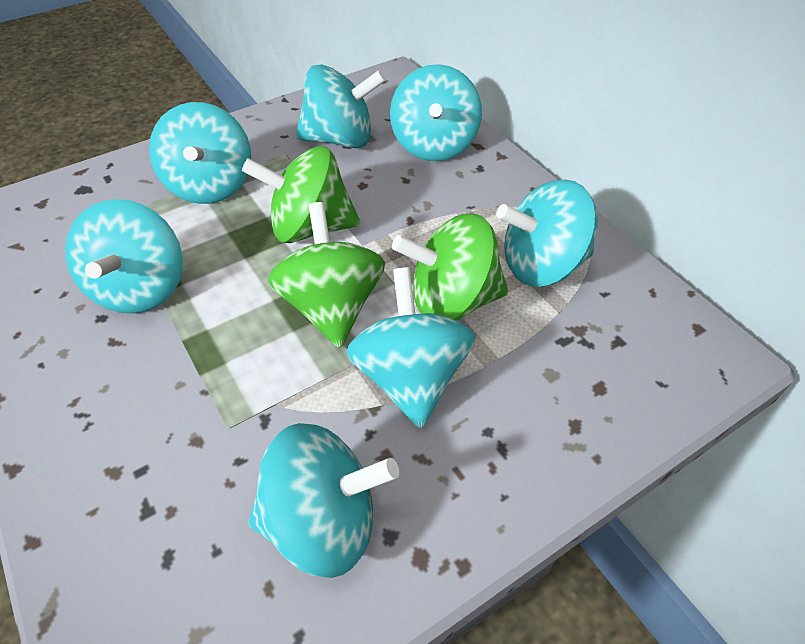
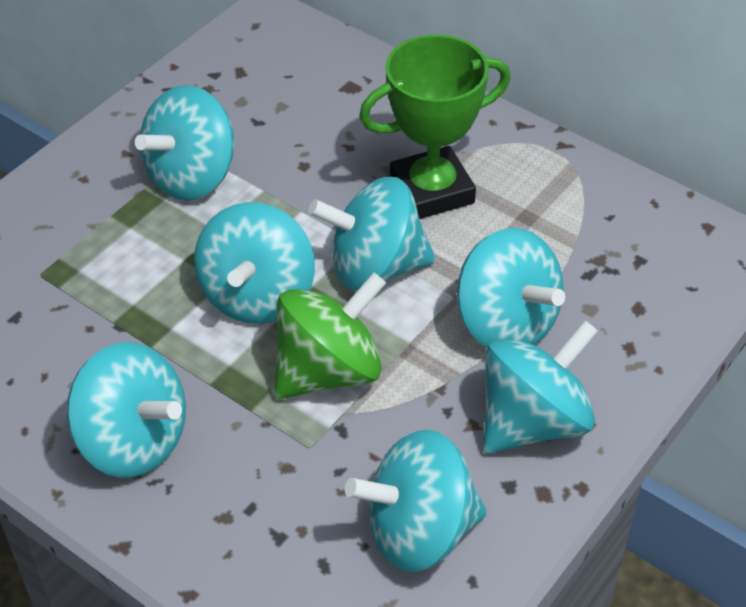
green spinning top: 3 -> 1
green trophy: 0 -> 1

